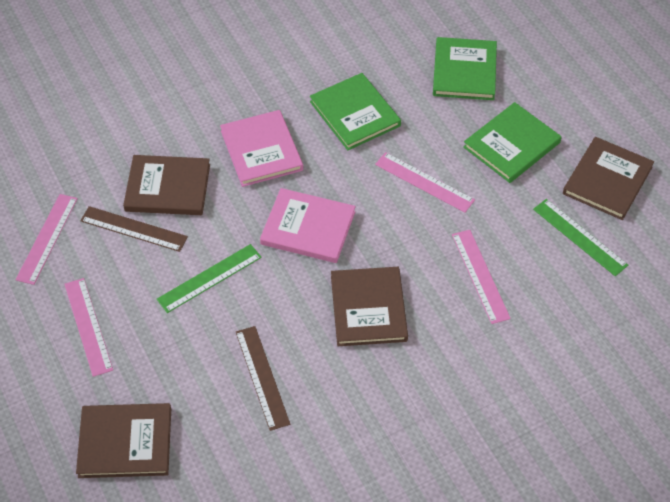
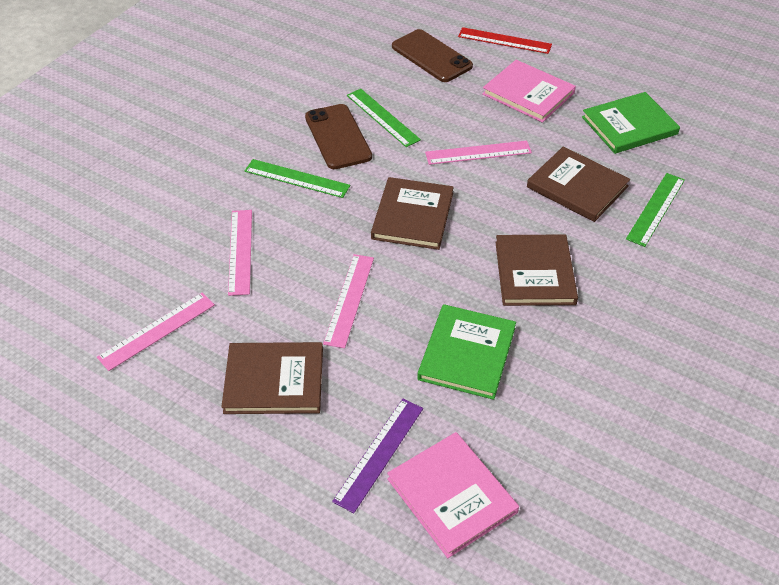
brown phone: 0 -> 2
brown ruler: 2 -> 0
green book: 3 -> 2
green ruler: 2 -> 3
purple ruler: 0 -> 1
red ruler: 0 -> 1

